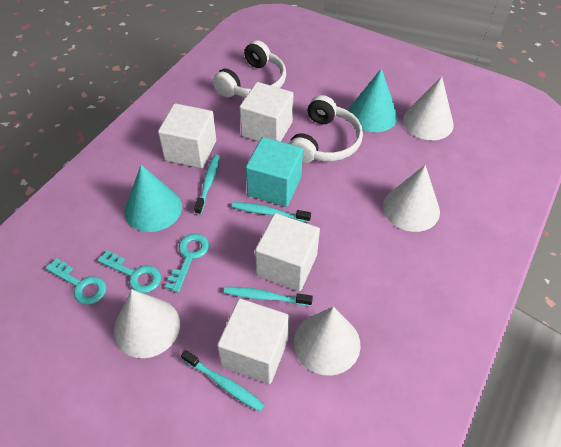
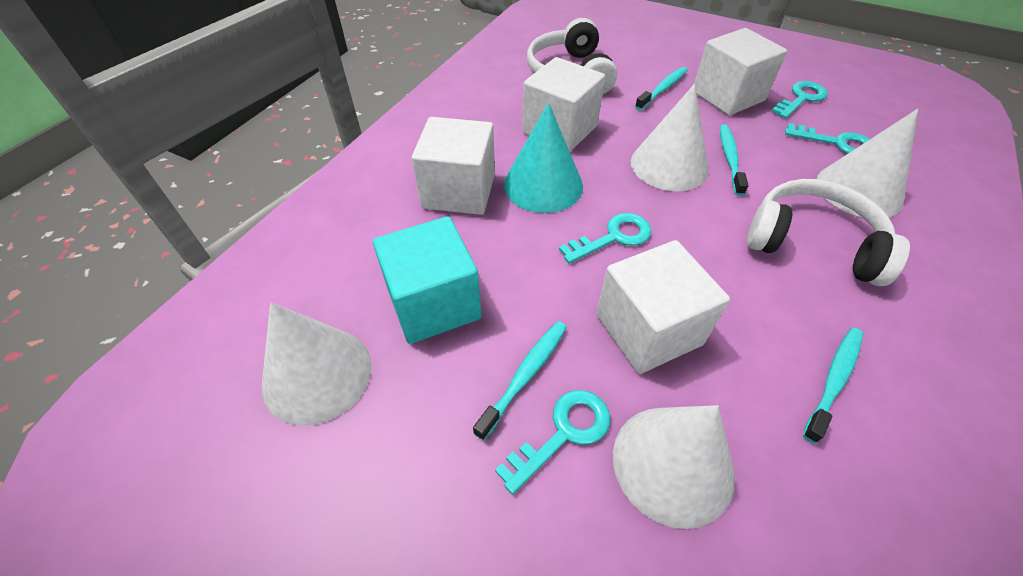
turquoise cone: 2 -> 1
turquoise key: 3 -> 4

